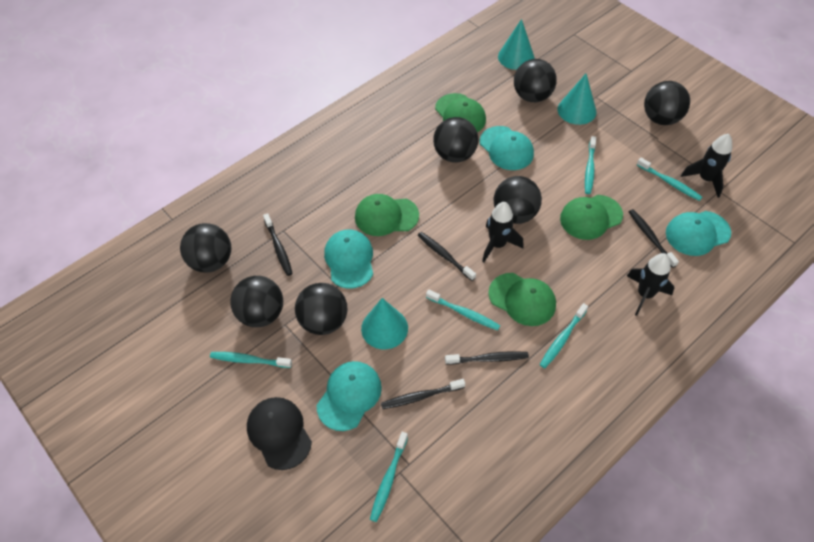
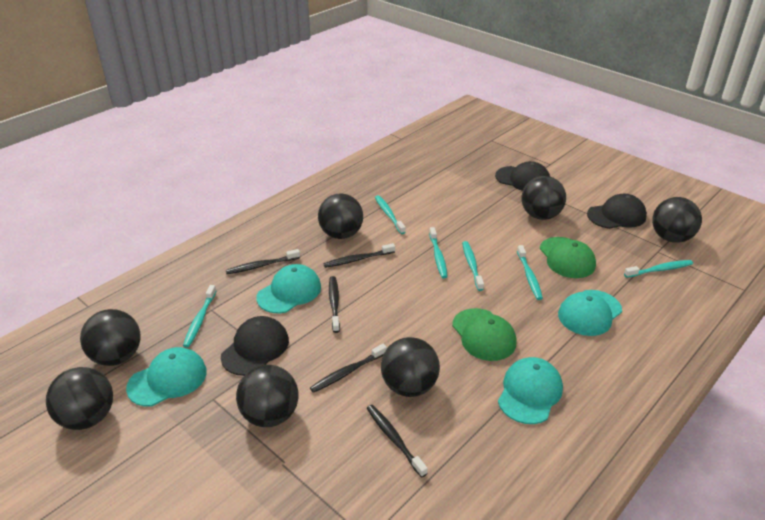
black cap: 1 -> 3
black rocket: 3 -> 0
green cap: 4 -> 2
turquoise cone: 3 -> 0

